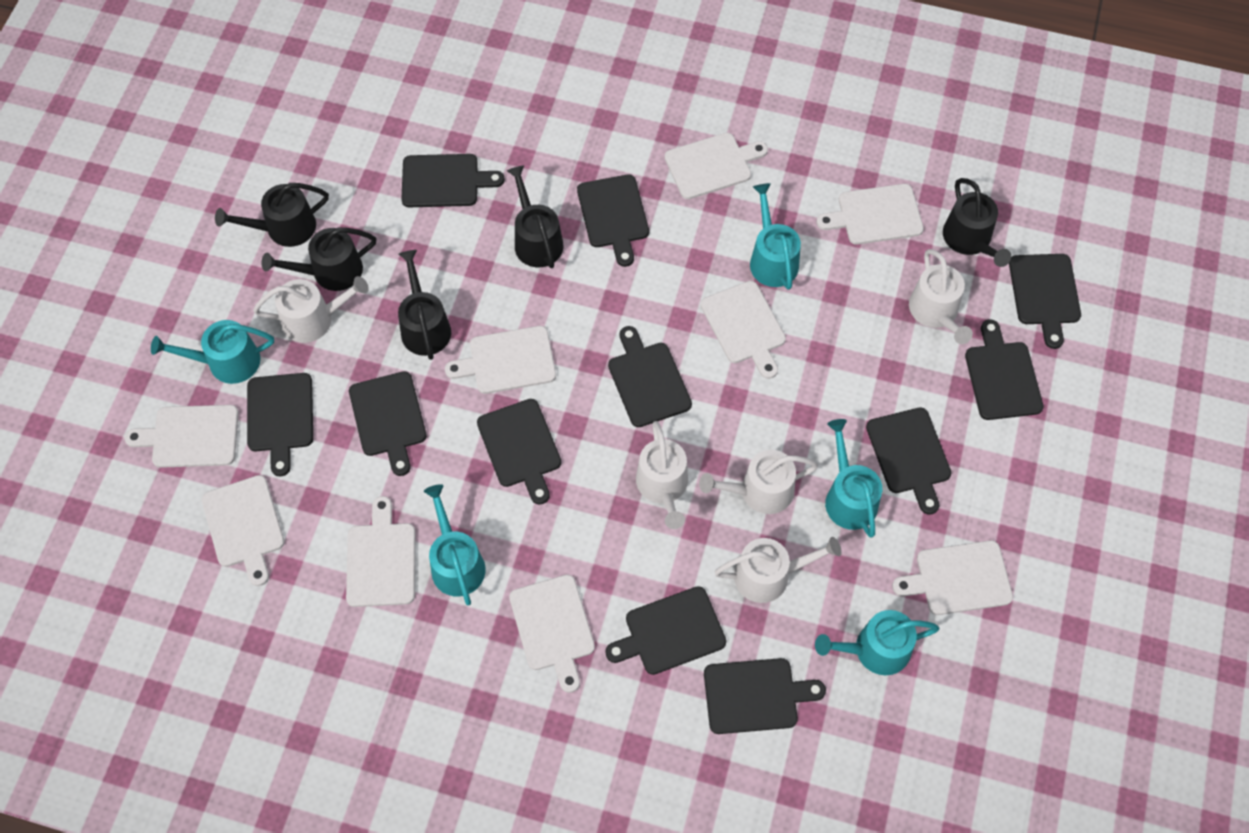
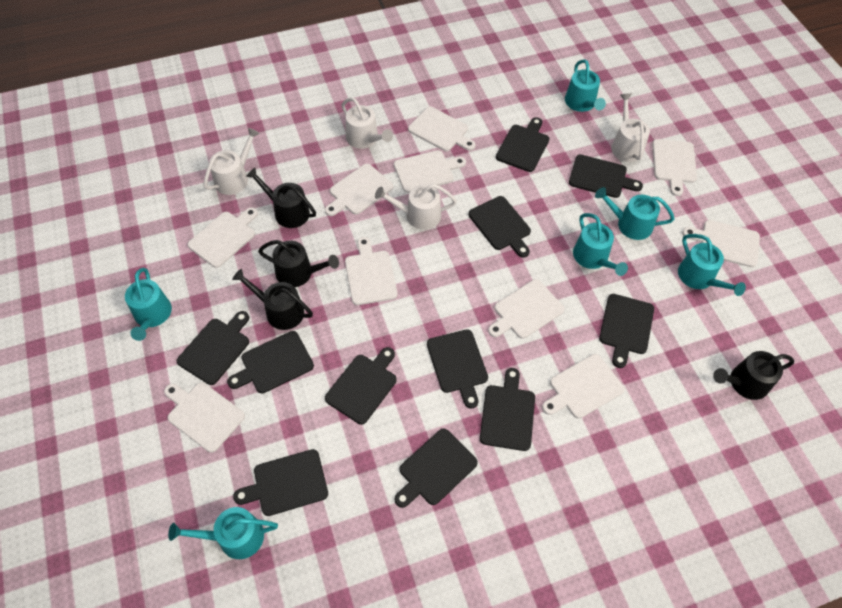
black watering can: 5 -> 4
turquoise watering can: 5 -> 6
white cutting board: 9 -> 10
white watering can: 5 -> 4

